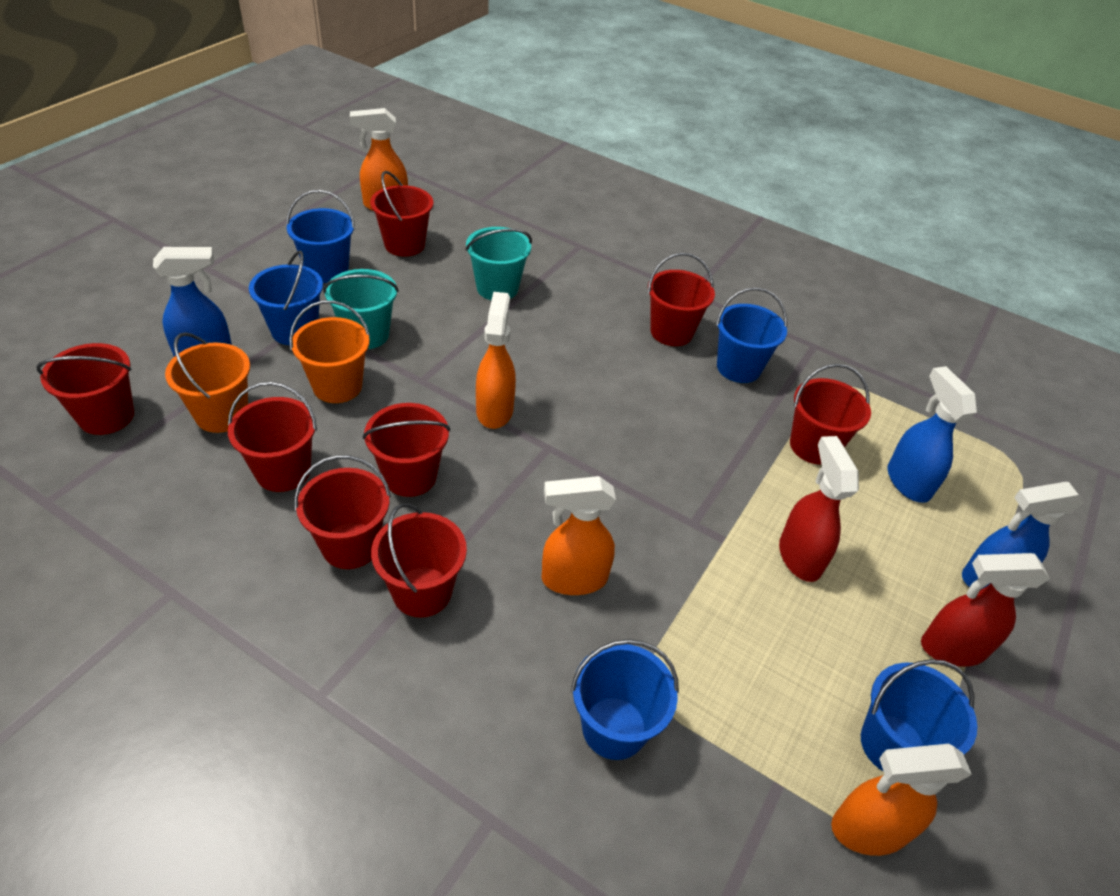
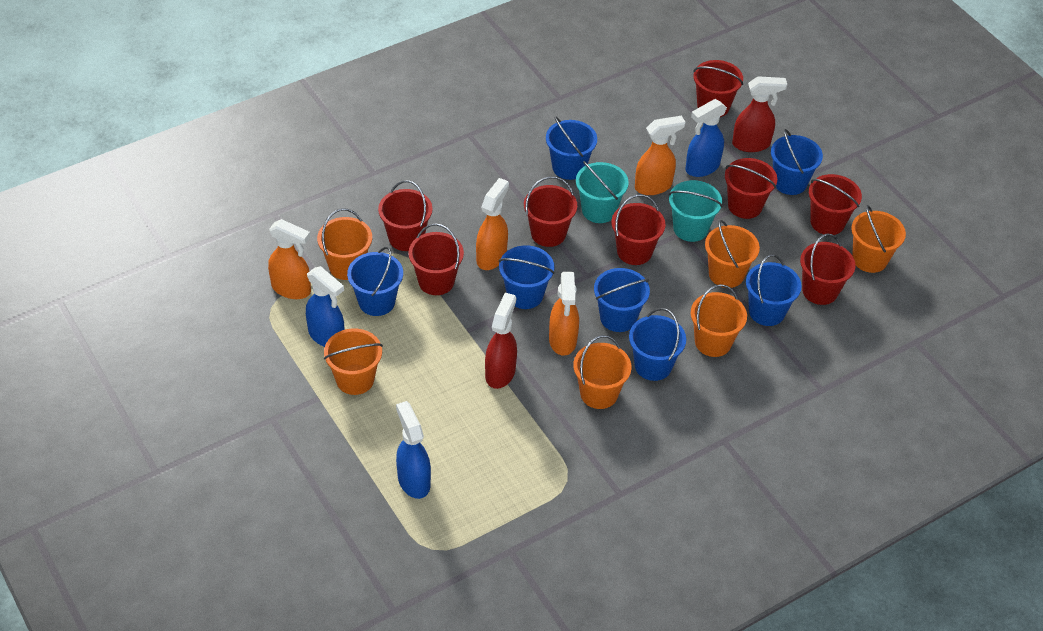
blue bucket: 5 -> 7
orange bucket: 2 -> 6

